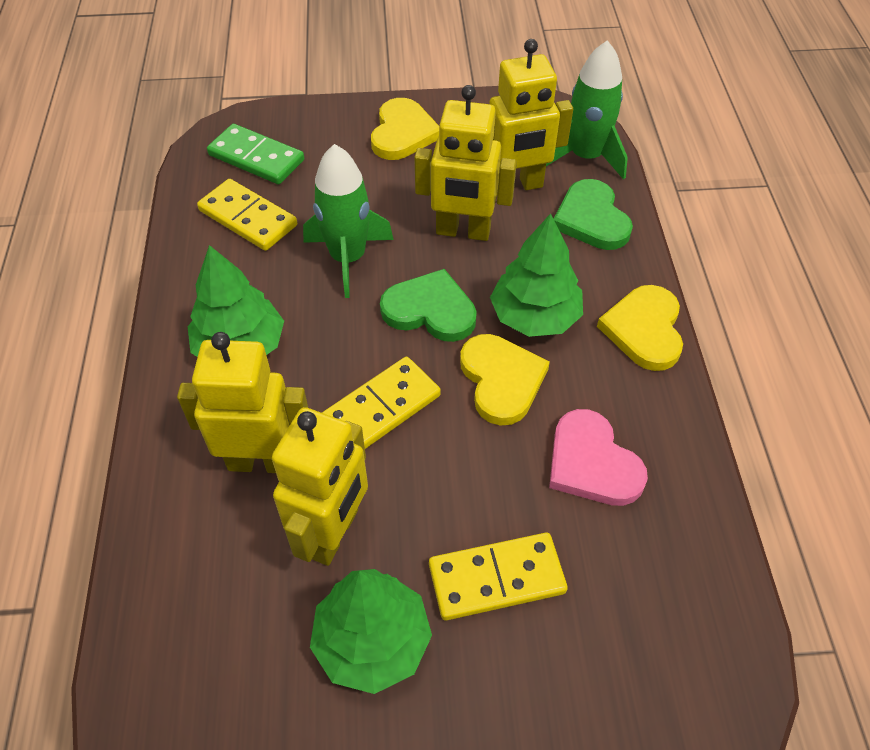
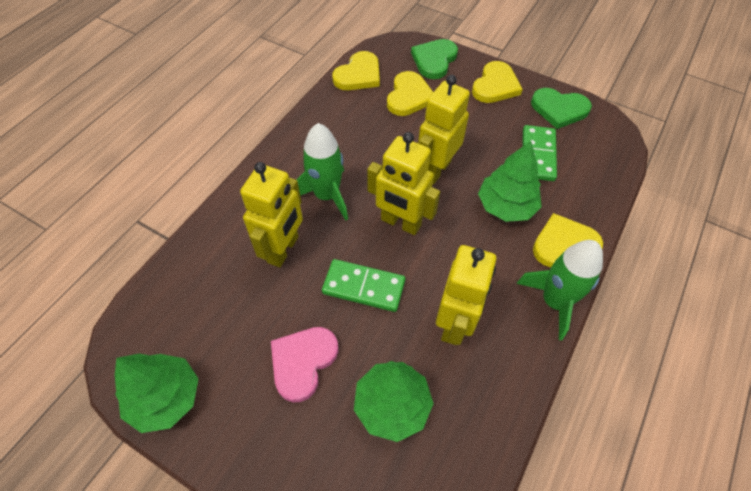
green domino: 1 -> 2
yellow domino: 3 -> 0
yellow heart: 3 -> 4

